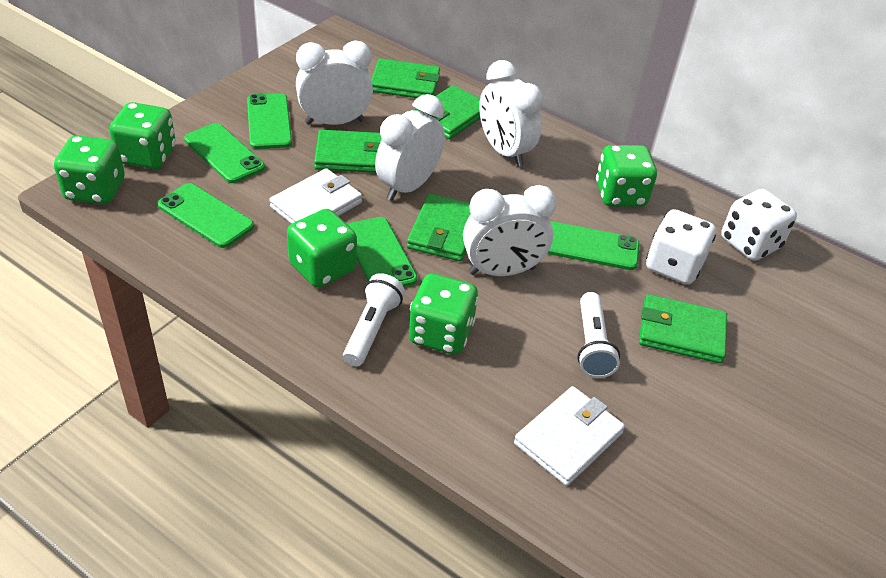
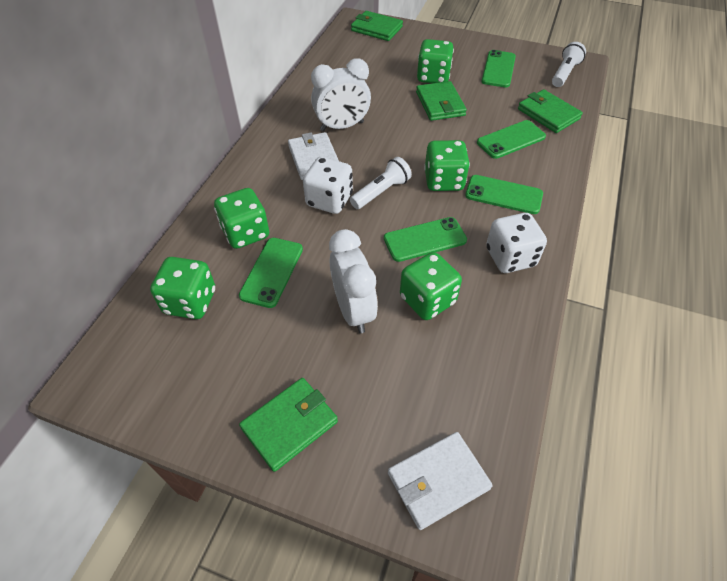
green wallet: 5 -> 4
white clock: 4 -> 2

